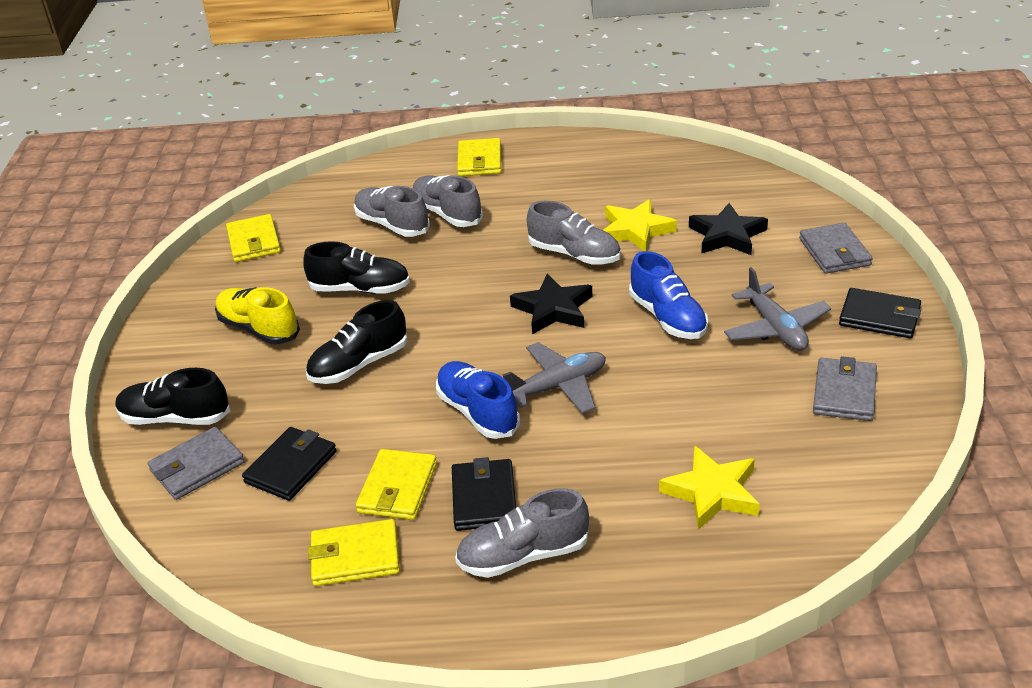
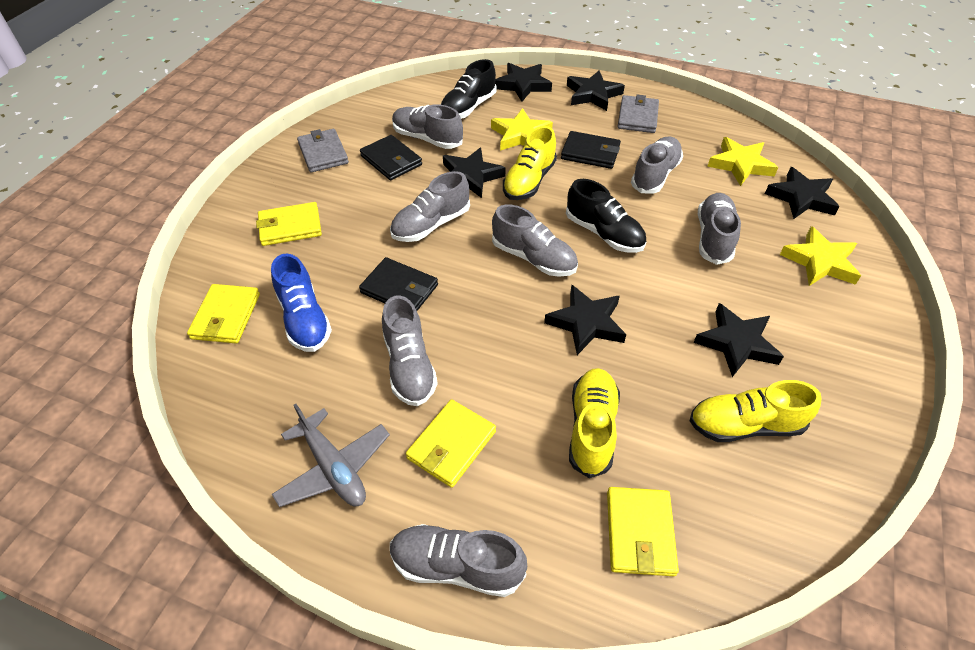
black shoe: 3 -> 2
black star: 2 -> 6
blue shoe: 2 -> 1
grey plane: 2 -> 1
grey shoe: 4 -> 7
grey wallet: 3 -> 2
yellow shoe: 1 -> 3
yellow star: 2 -> 3

